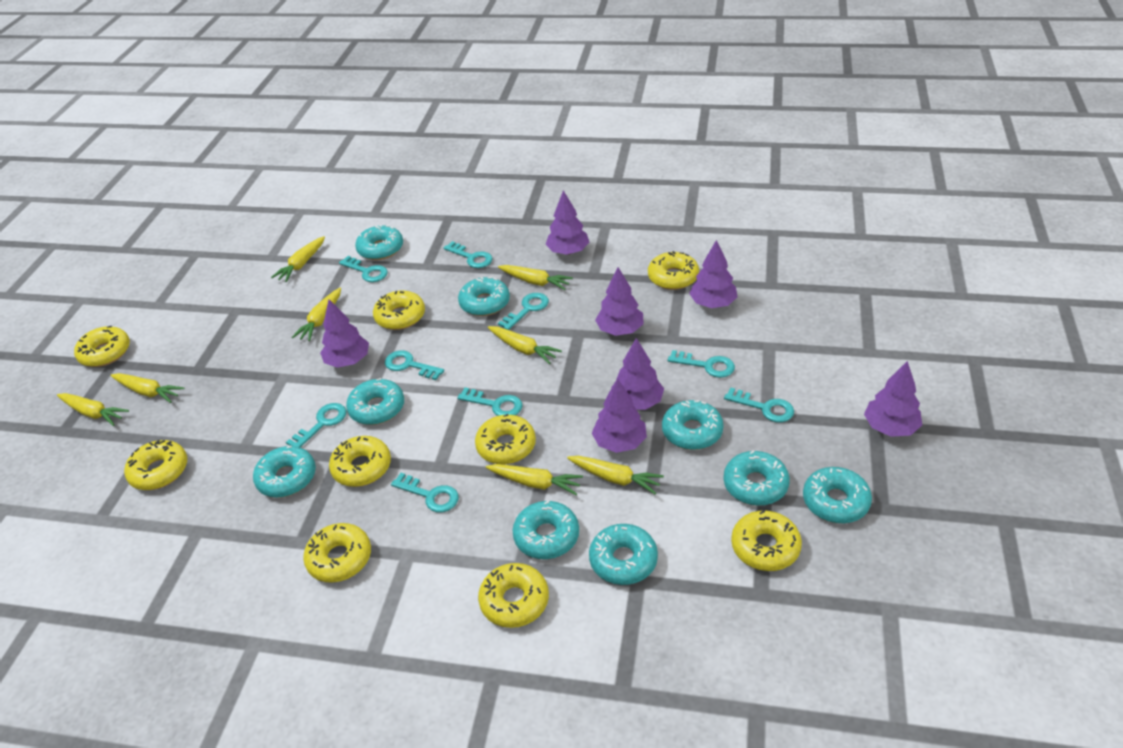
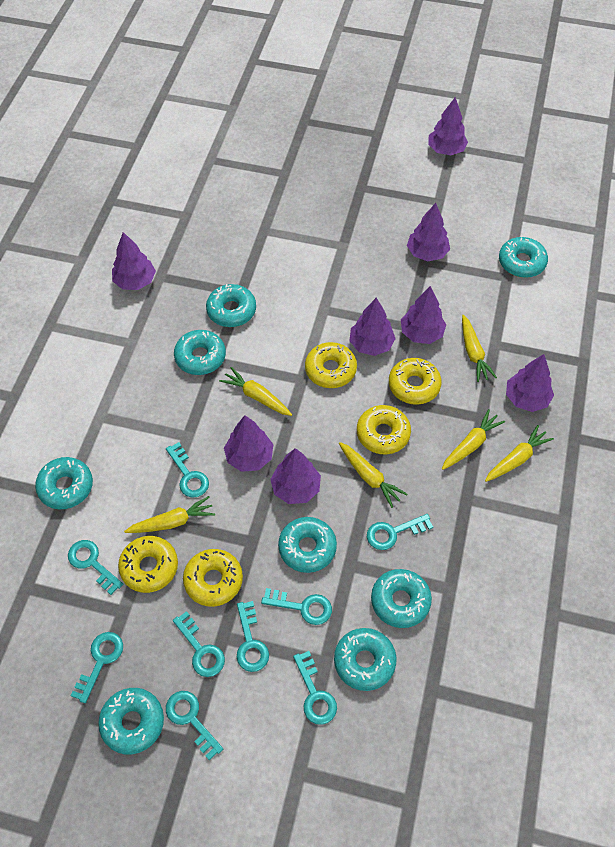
purple tree: 7 -> 8
turquoise donut: 9 -> 8
yellow carrot: 8 -> 6
yellow donut: 9 -> 5

